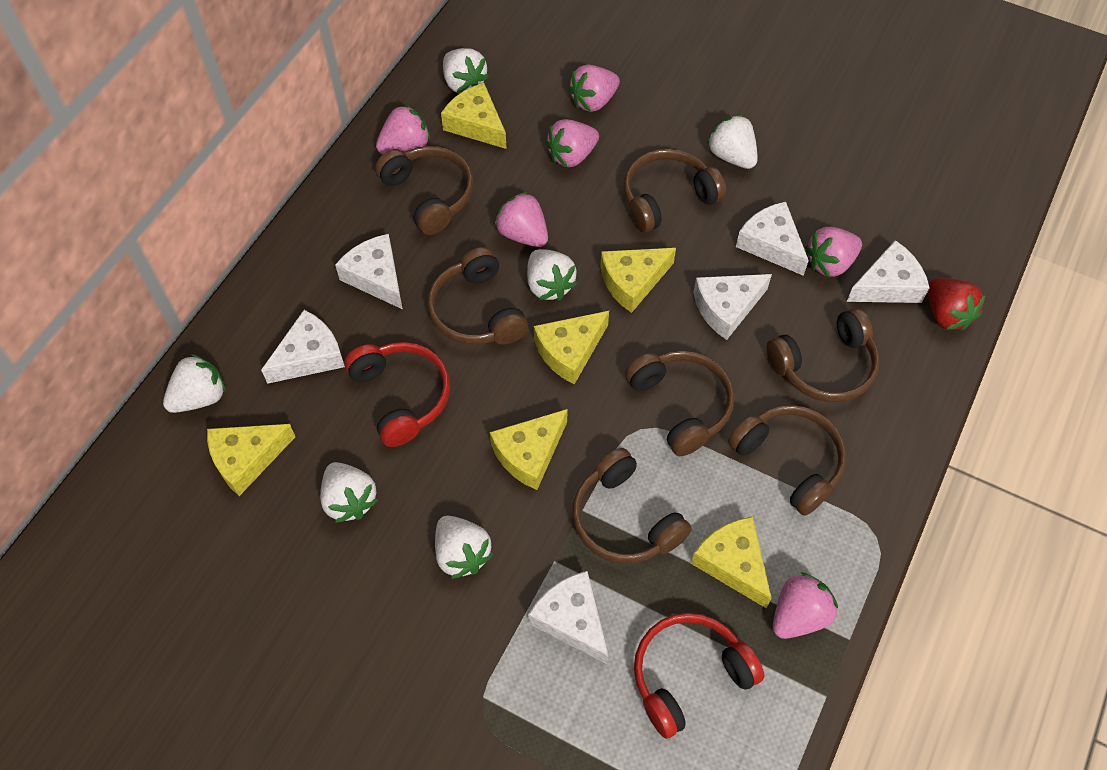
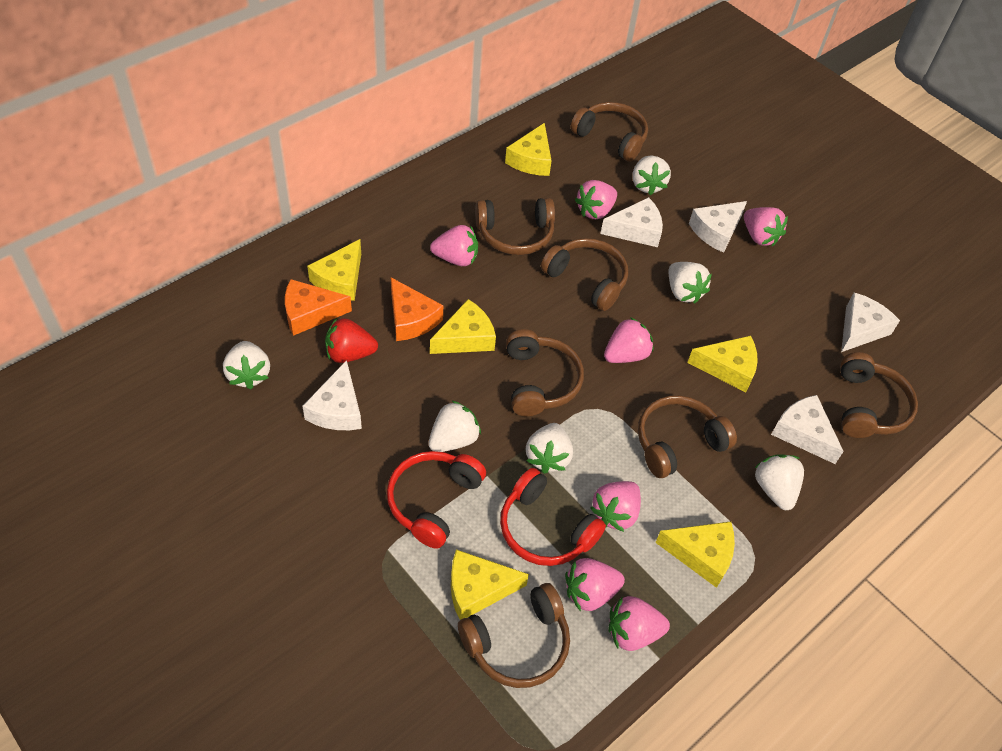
orange cheese: 0 -> 2
pink strawberry: 6 -> 7
white cheese: 6 -> 5

